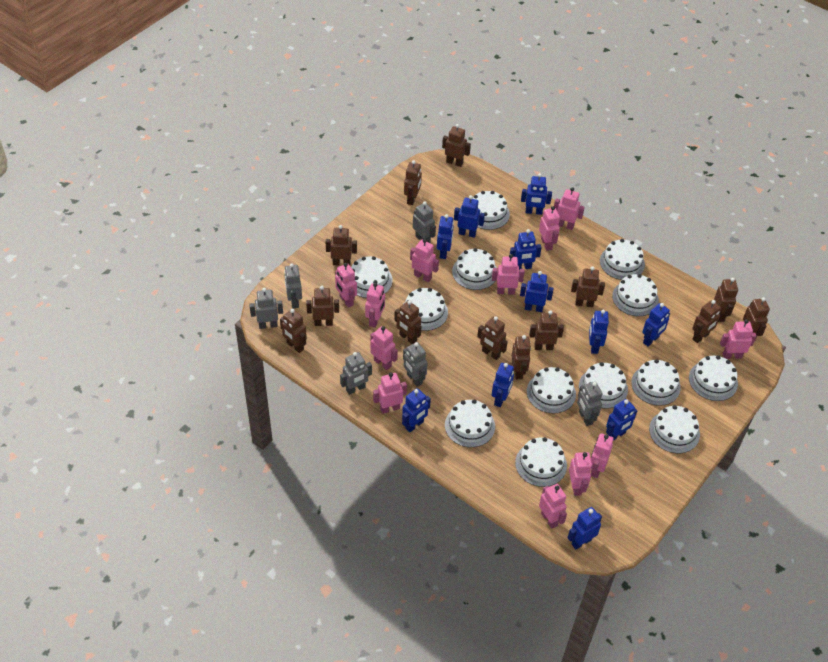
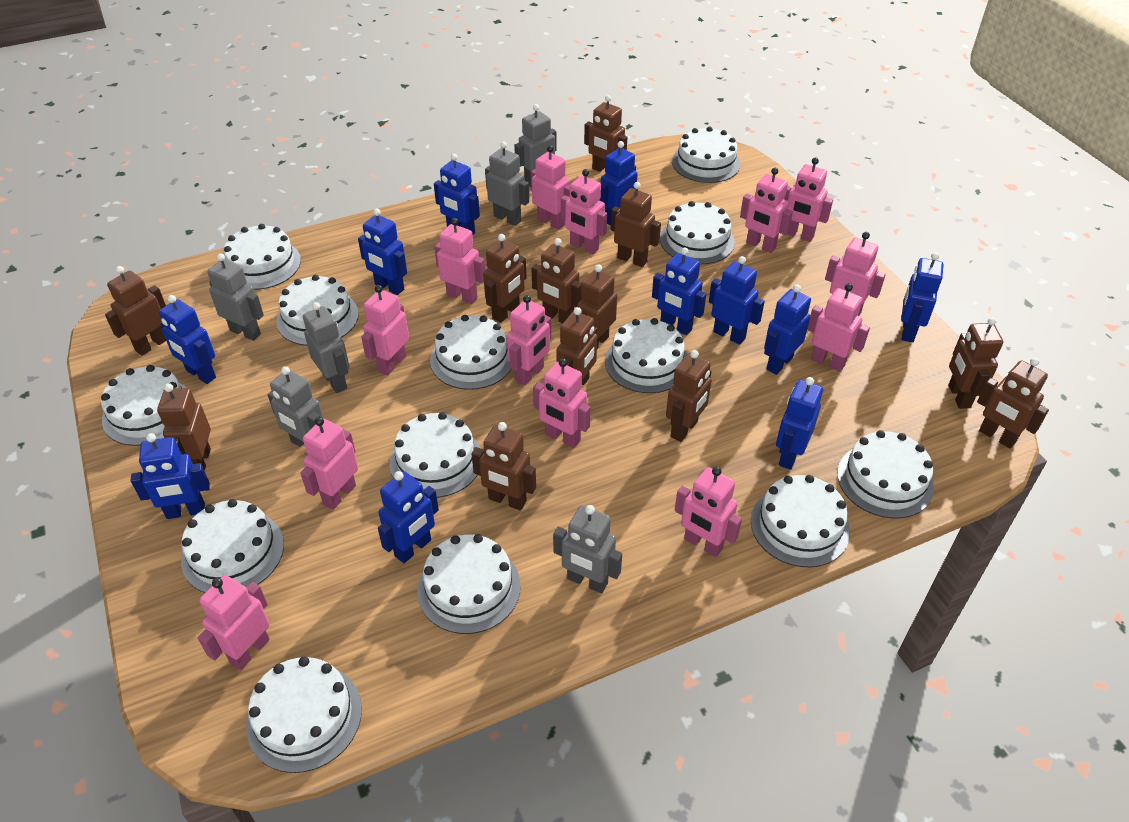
brown robot: 13 -> 12
pink robot: 12 -> 13

